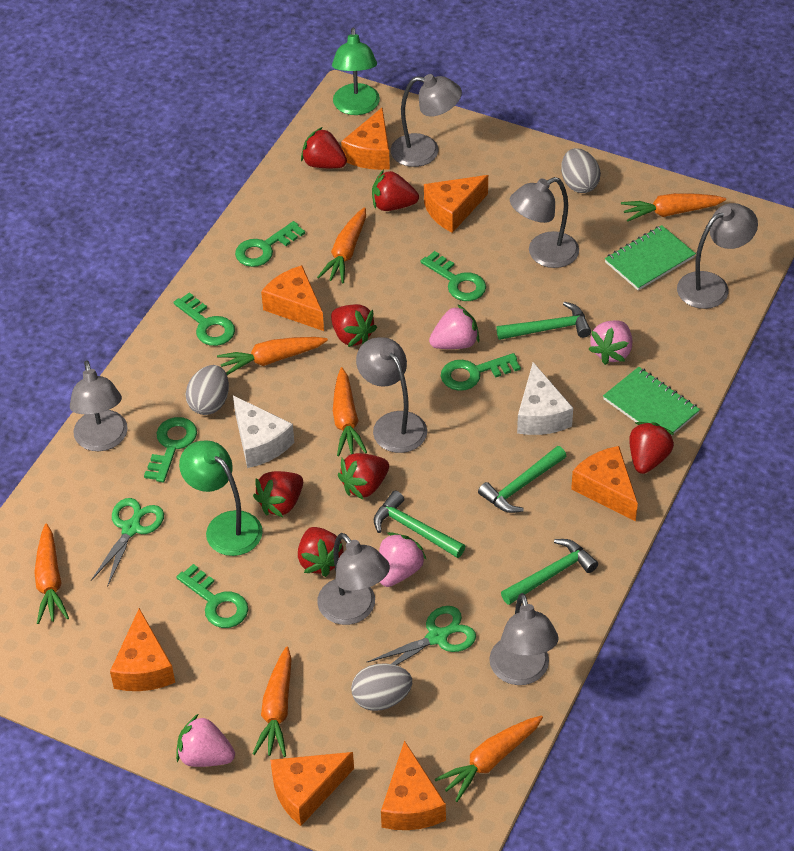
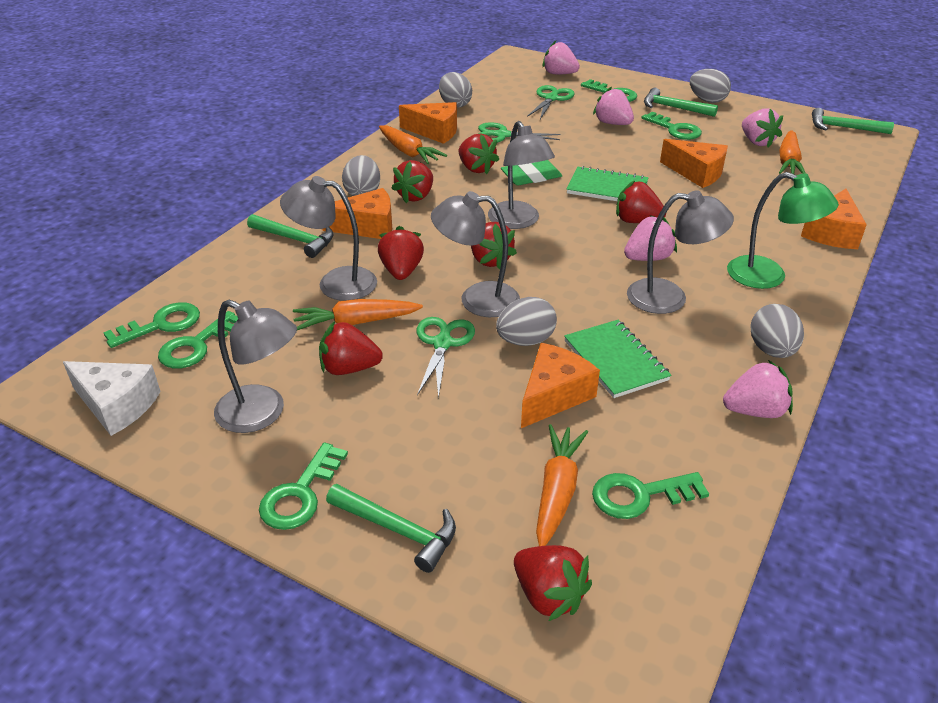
green eraser: 0 -> 1
green lamp: 2 -> 1
green scissors: 2 -> 3
grey egg: 3 -> 5
grey lamp: 7 -> 5
orange carrot: 7 -> 4
orange cheese: 7 -> 5
pink strawberry: 4 -> 5
white cheese: 2 -> 1

